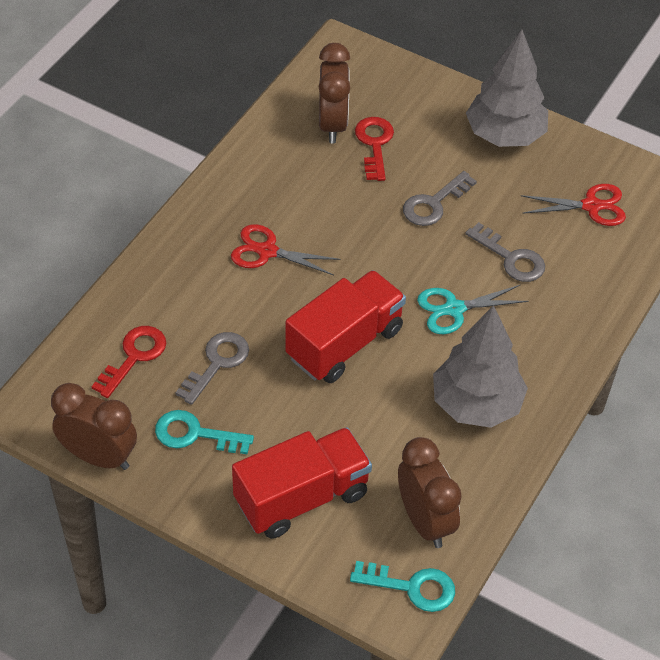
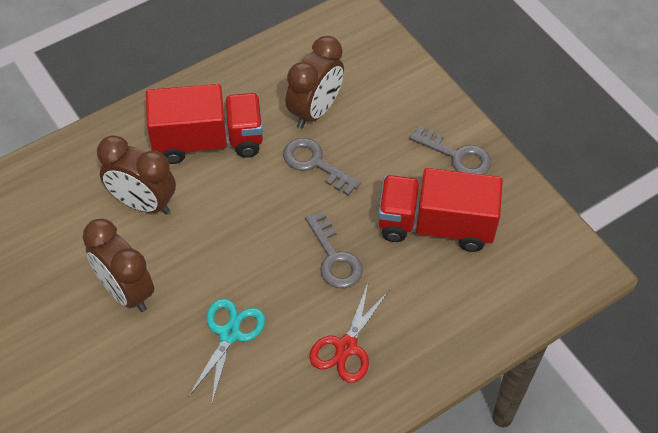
grey tree: 2 -> 0
red key: 2 -> 0
red scissors: 2 -> 1
turquoise key: 2 -> 0

